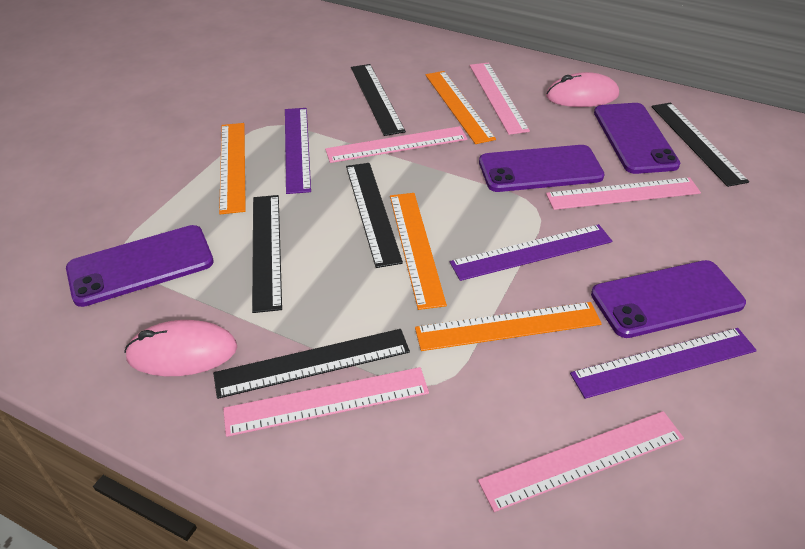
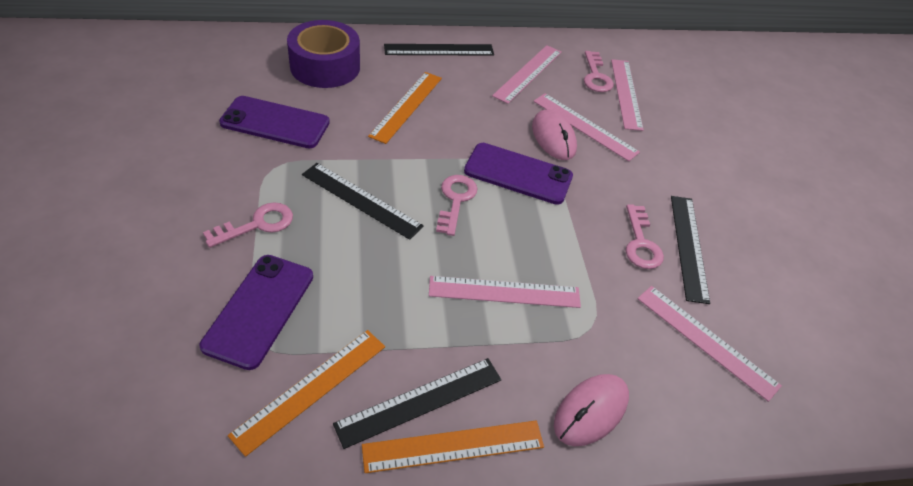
black ruler: 5 -> 4
orange ruler: 4 -> 3
pink key: 0 -> 4
purple phone: 4 -> 3
purple ruler: 3 -> 0
purple tape: 0 -> 1

